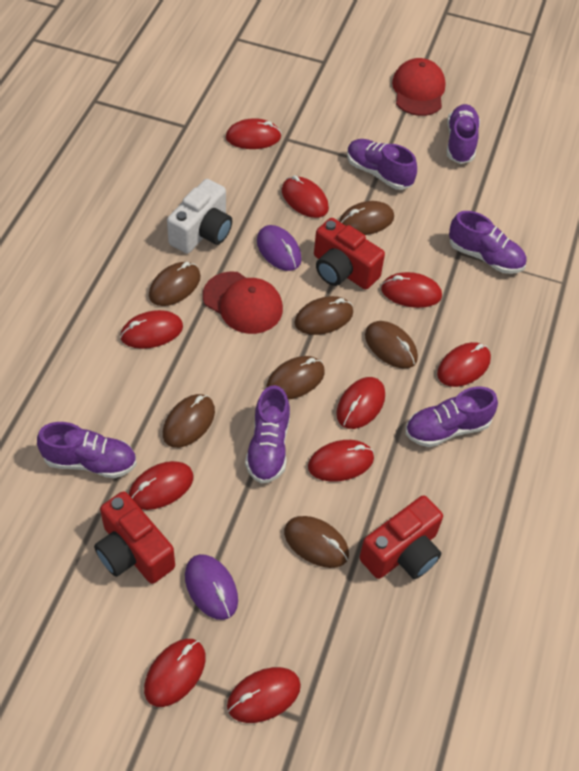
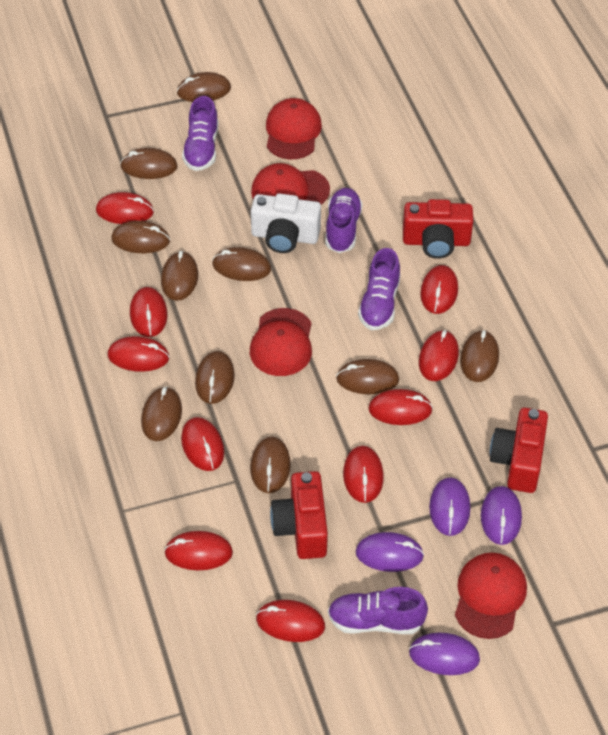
brown mouse: 7 -> 10
purple mouse: 2 -> 4
purple shoe: 6 -> 4
red cap: 2 -> 4

